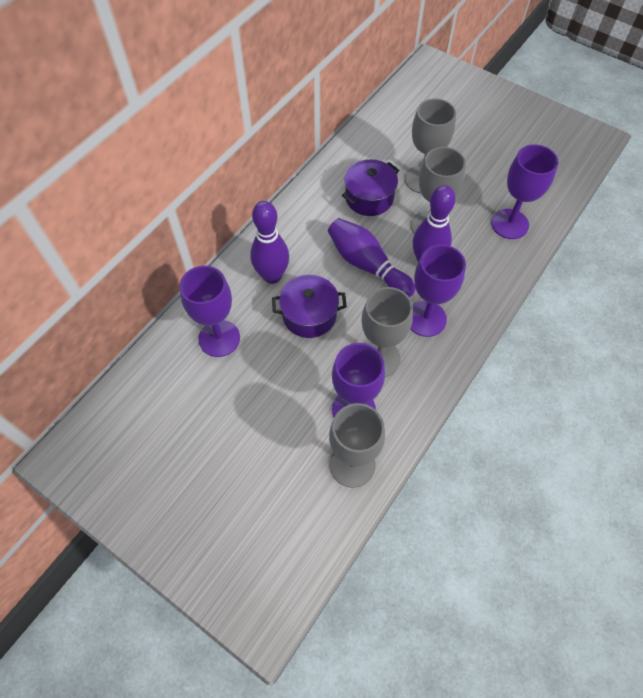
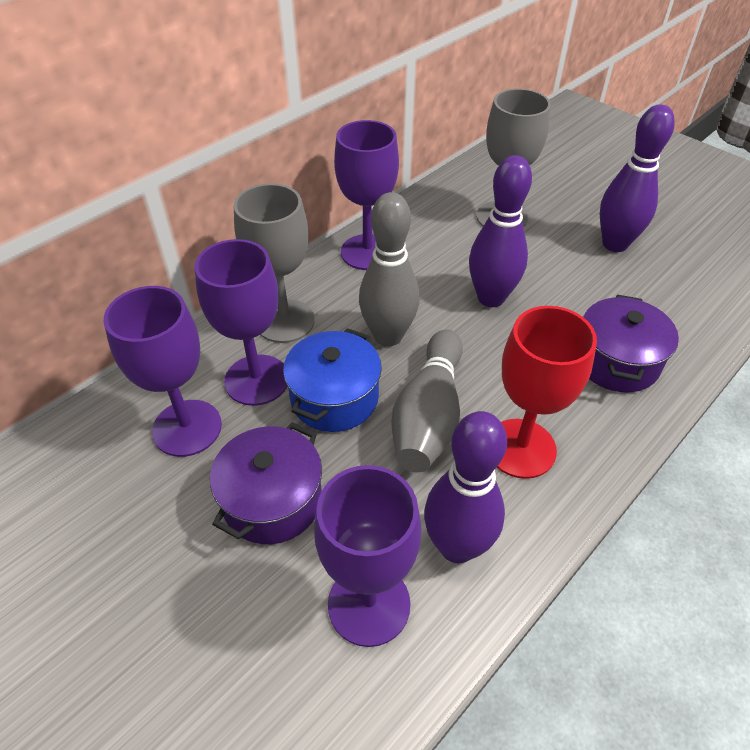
blue pot: 0 -> 1
grey bowling pin: 0 -> 2
grey goblet: 4 -> 2
red goblet: 0 -> 1

